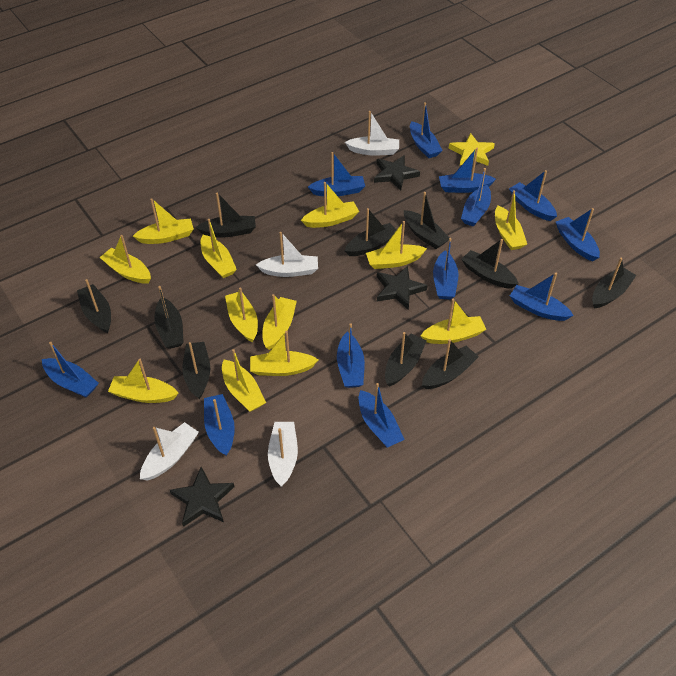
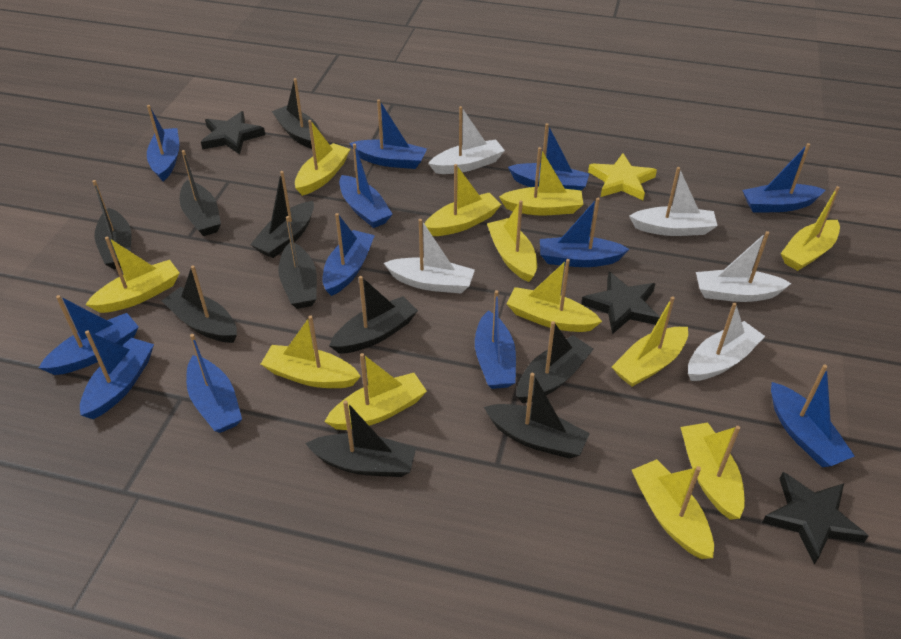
white boat: 4 -> 5

